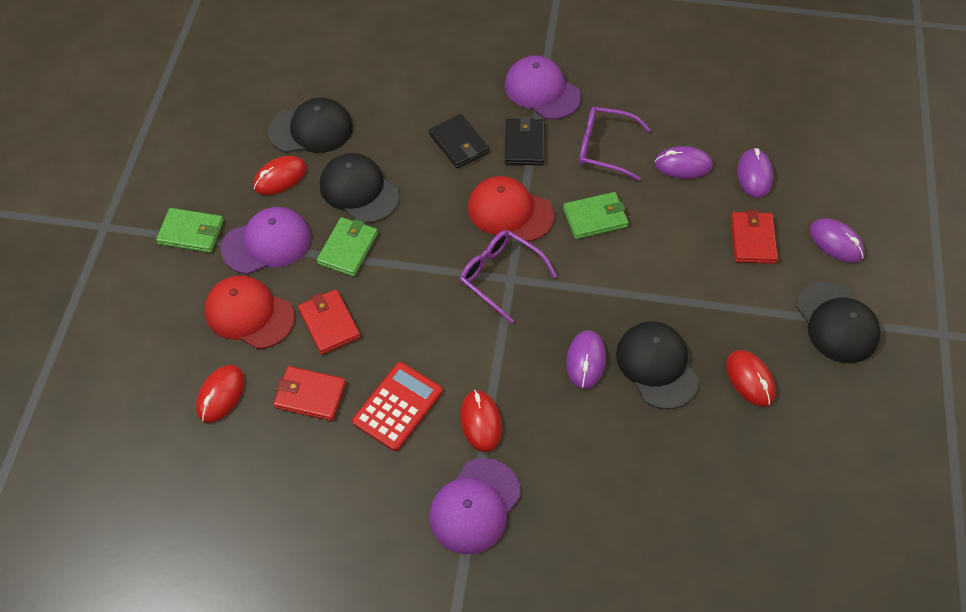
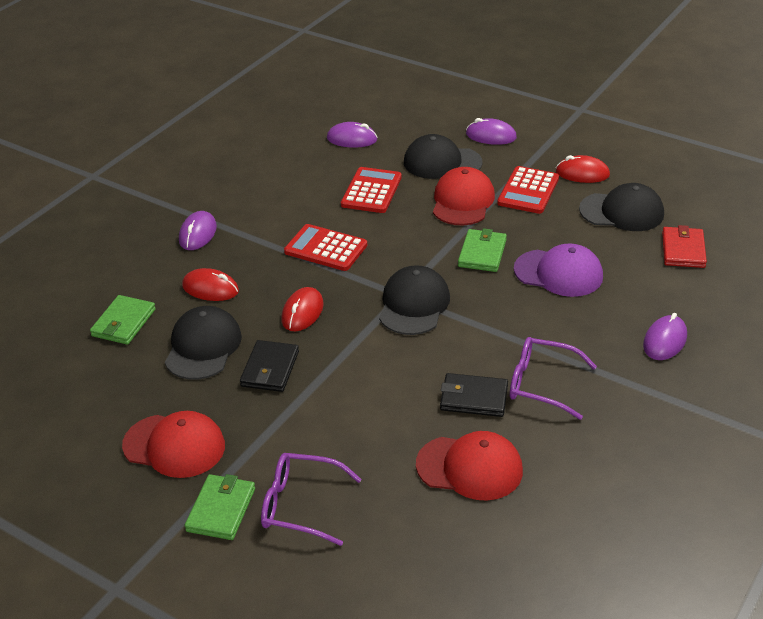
purple cap: 3 -> 1
red calculator: 1 -> 3
red cap: 2 -> 3
red mouse: 4 -> 3
red wallet: 3 -> 1

